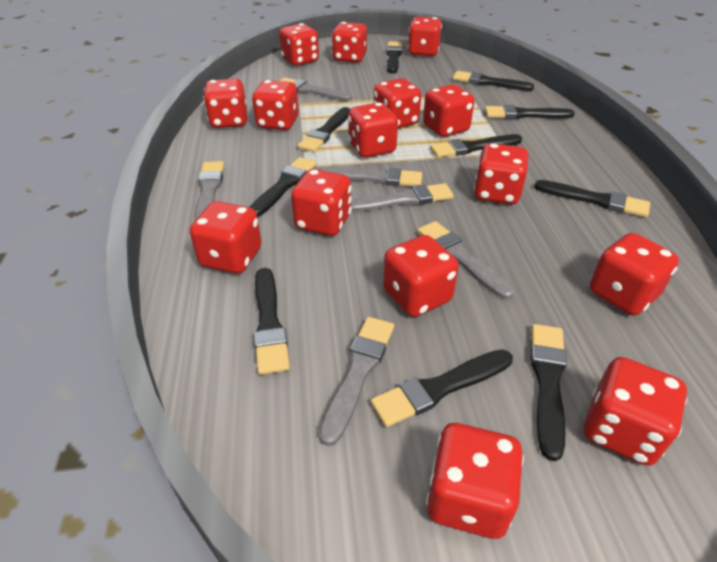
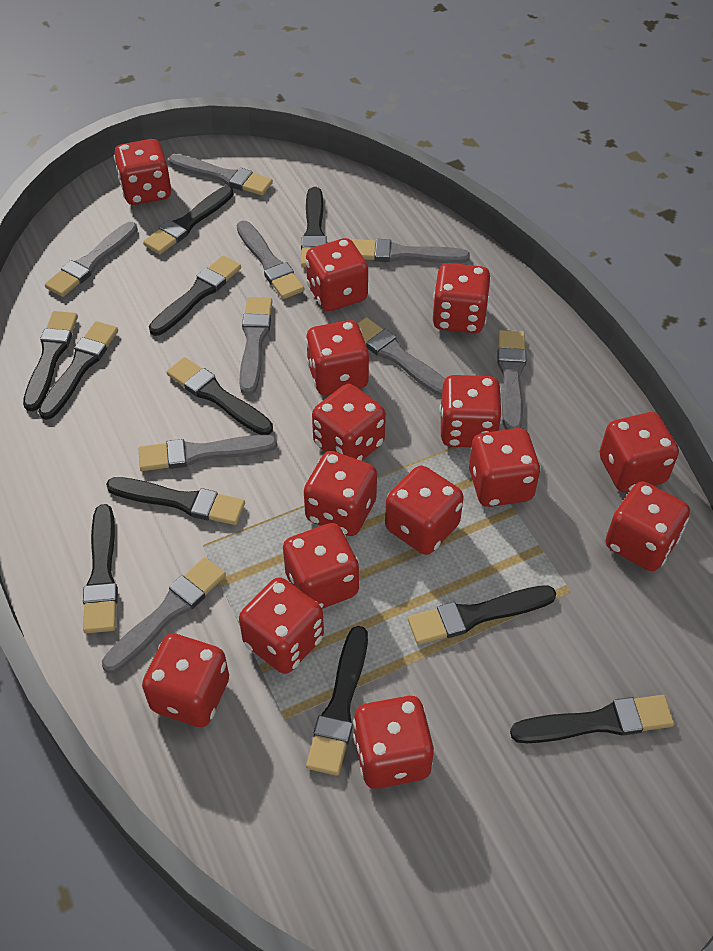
black brush: 10 -> 11
grey brush: 6 -> 9

